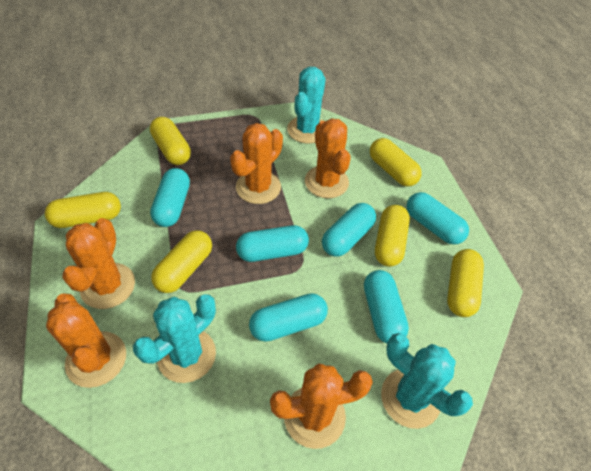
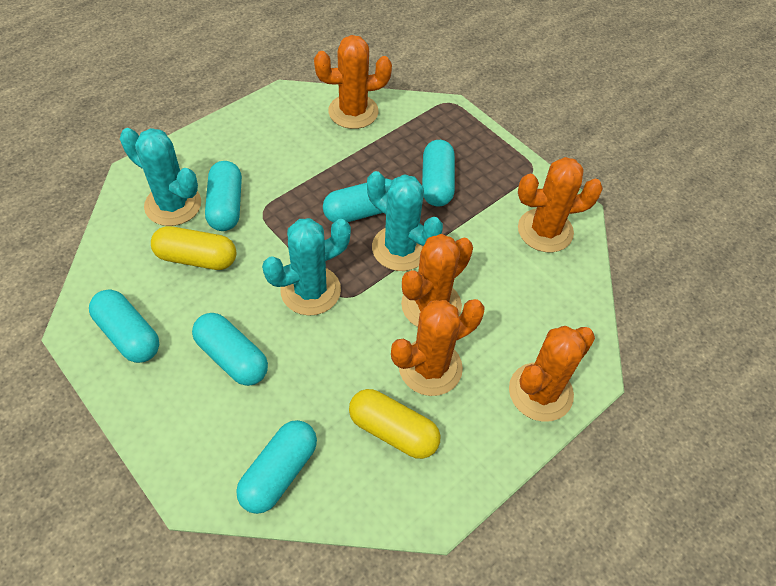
yellow capsule: 6 -> 2

